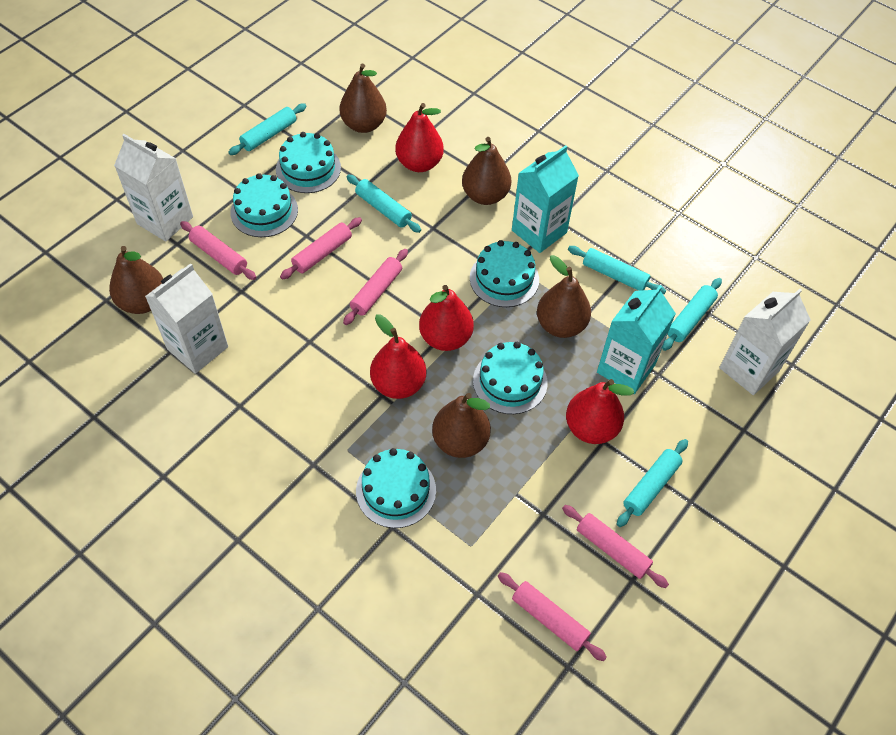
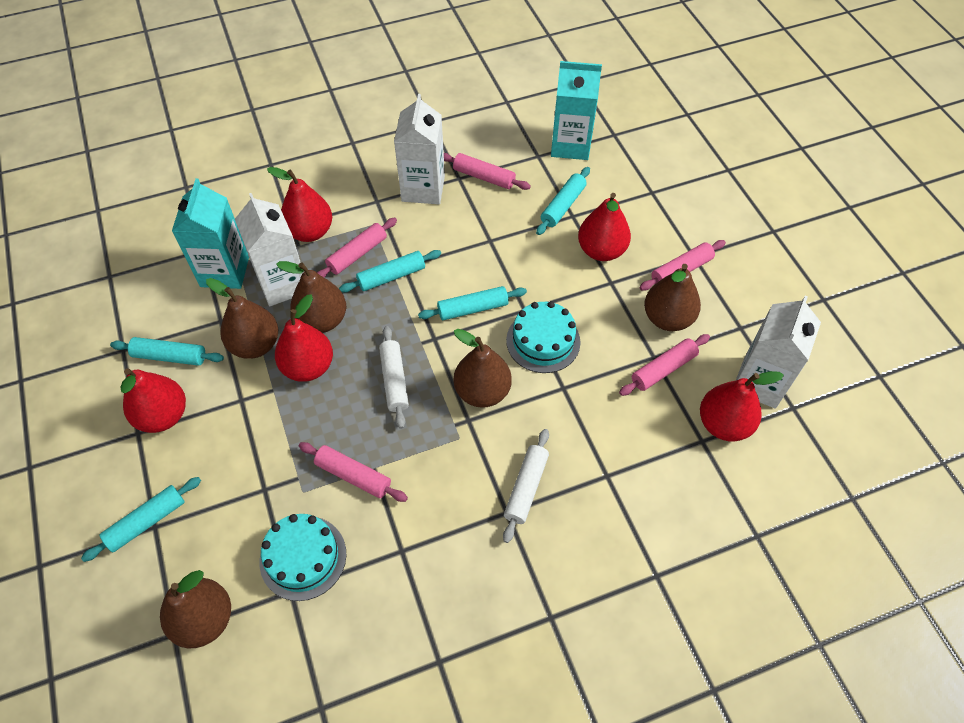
red pear: 4 -> 5
turquoise cake: 5 -> 2
white rolling pin: 0 -> 2

